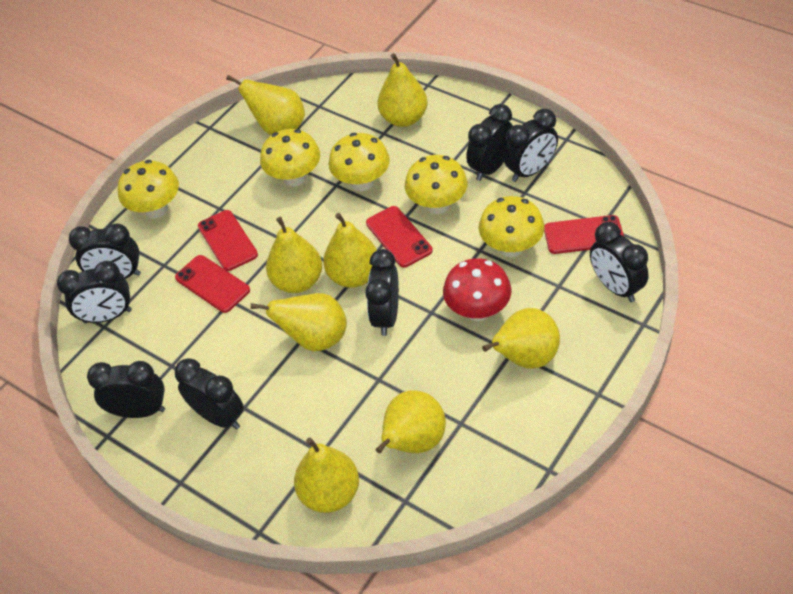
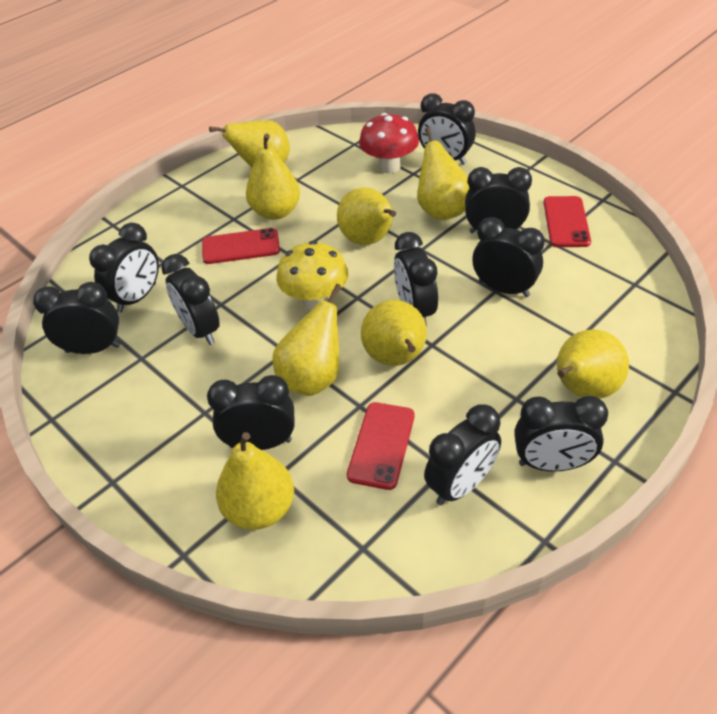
black clock: 8 -> 10
red phone: 4 -> 3
yellow mushroom: 5 -> 1

